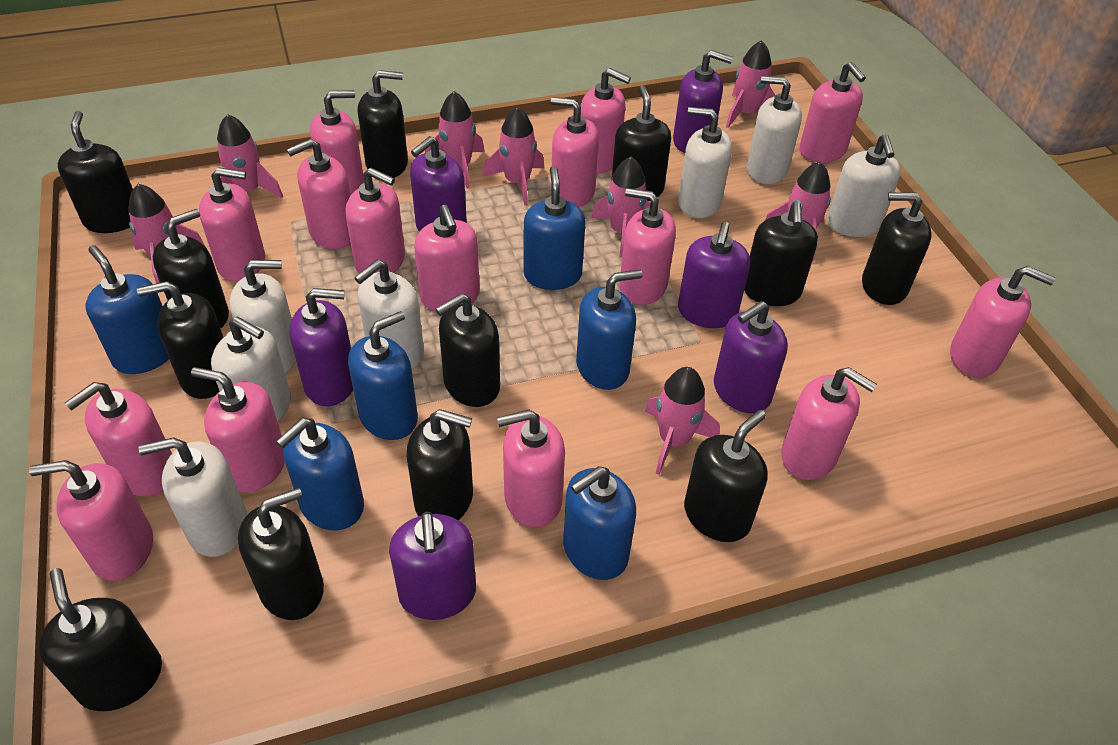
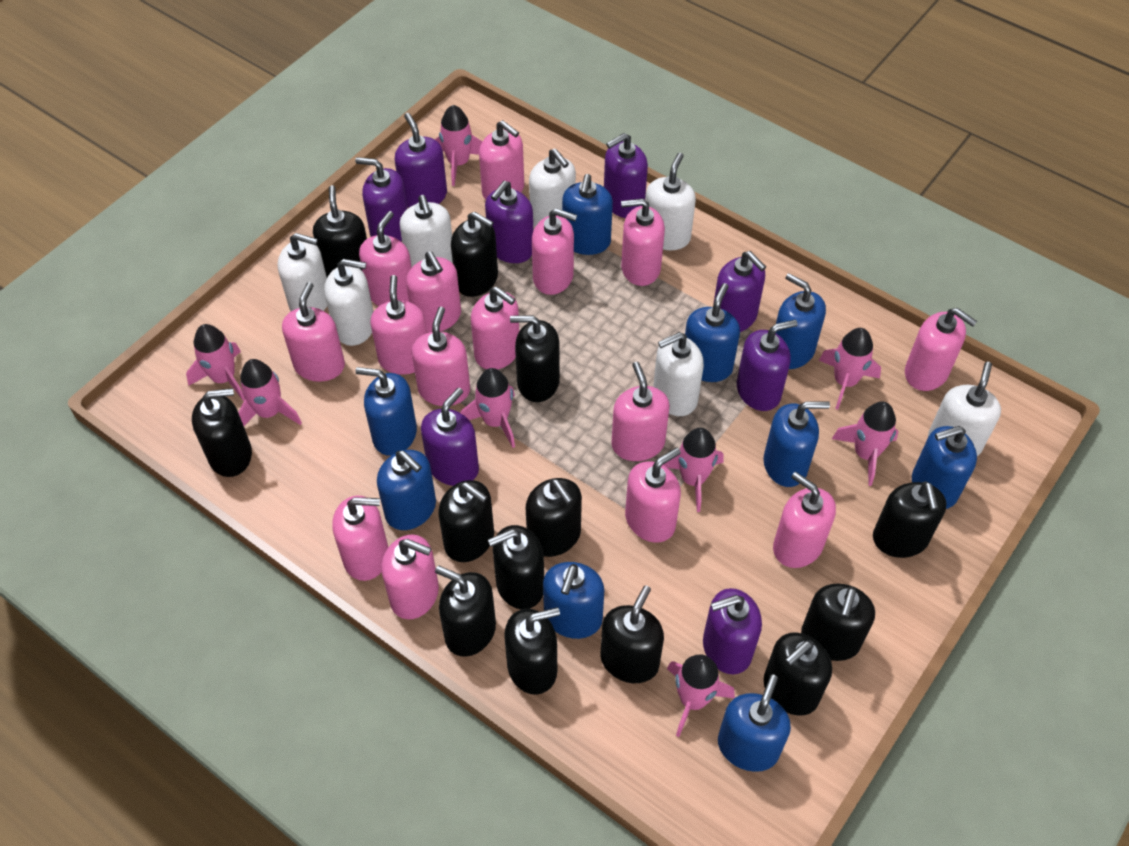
black soap dispenser: 12 -> 13
blue soap dispenser: 6 -> 9
purple soap dispenser: 6 -> 8

